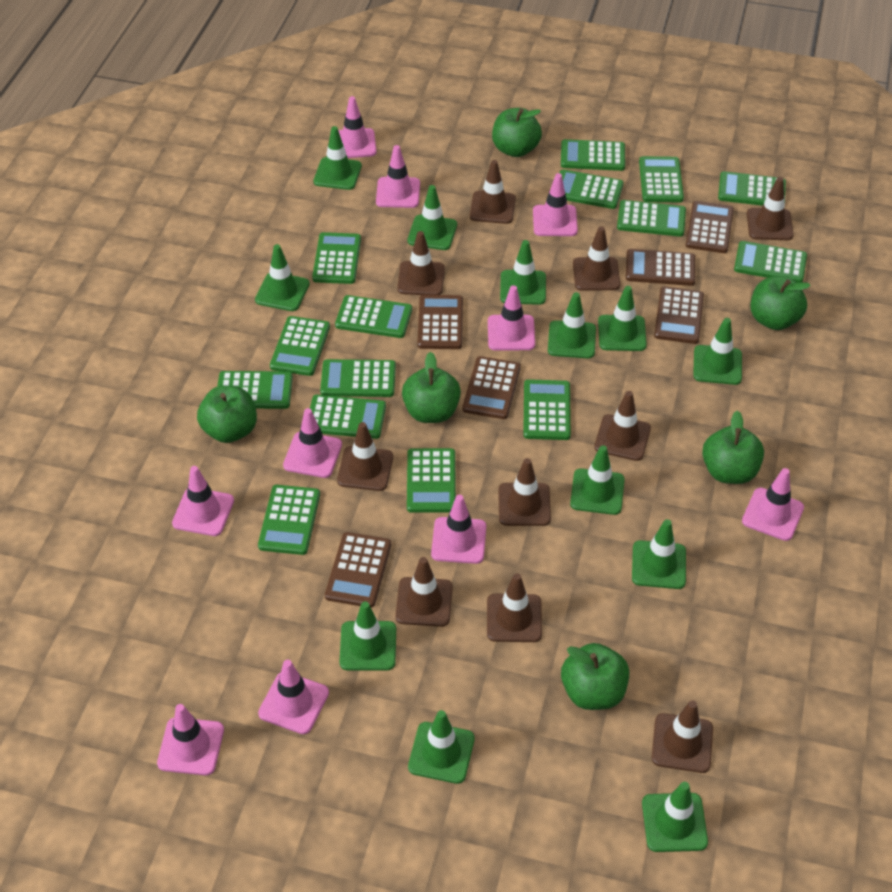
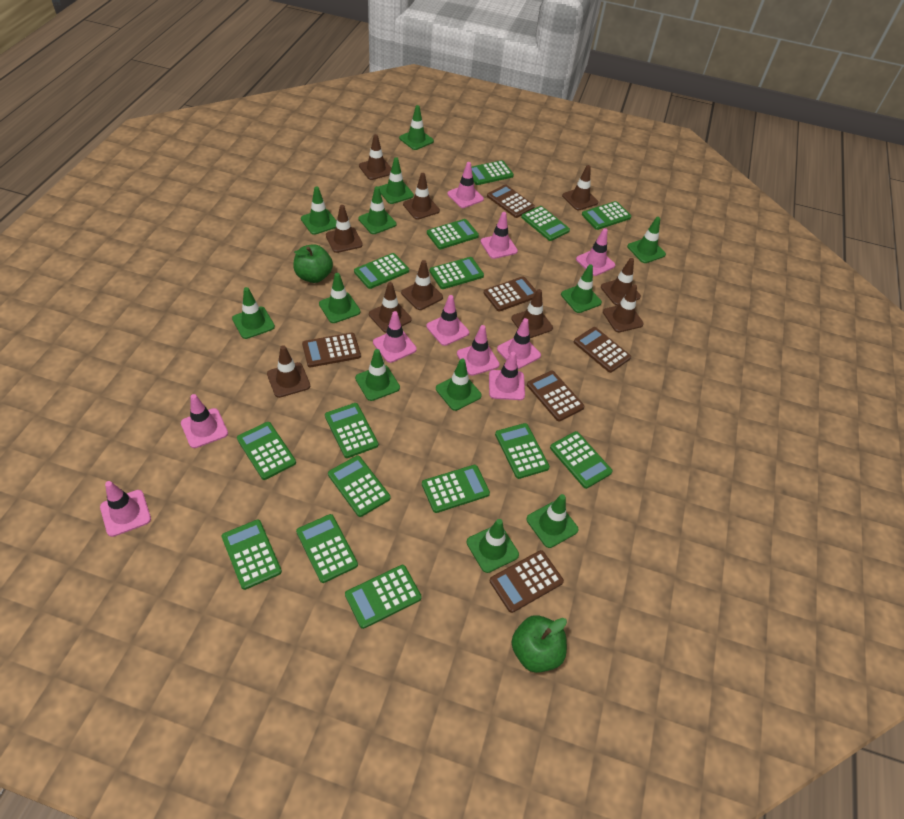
green apple: 6 -> 2

